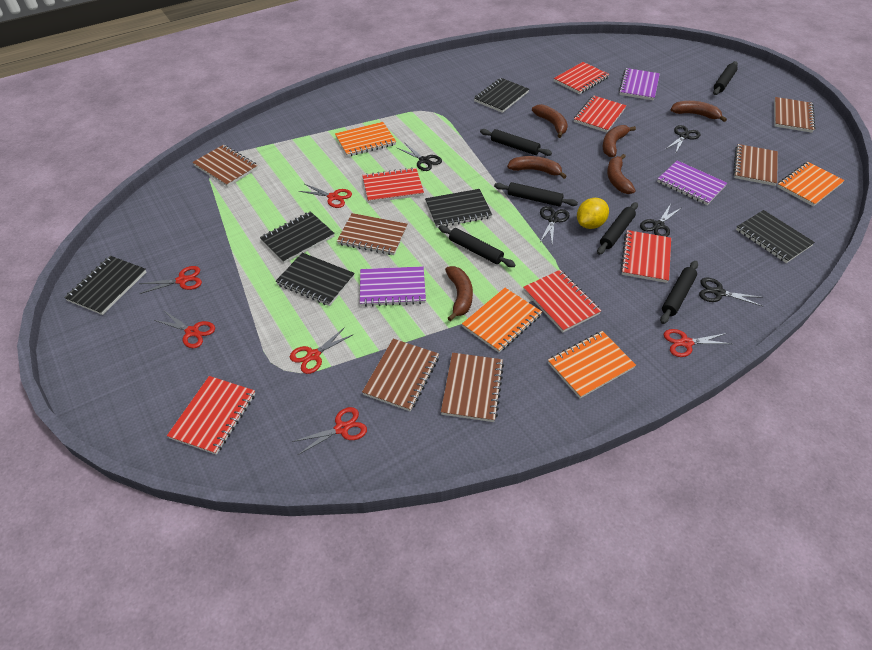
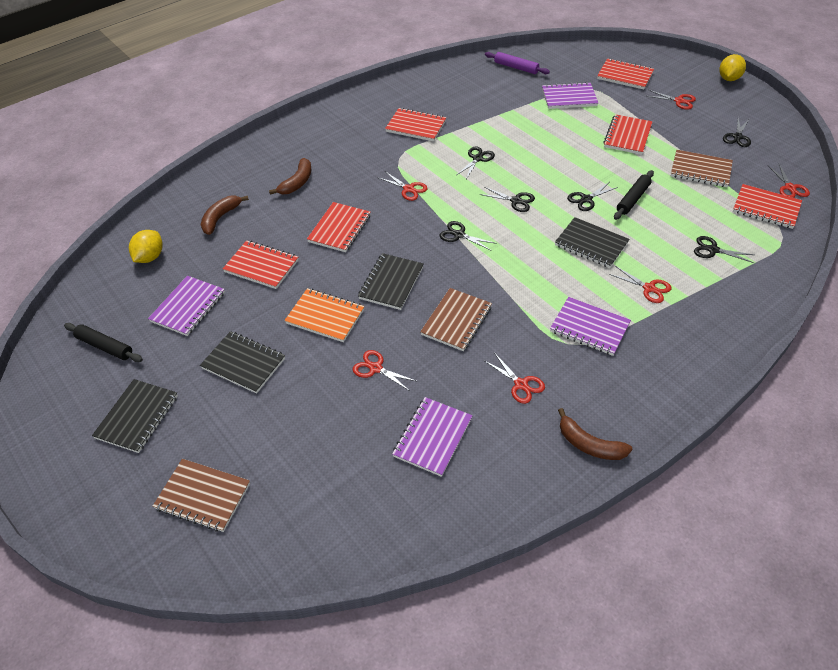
black notebook: 6 -> 4
black rolling pin: 6 -> 2
black scissors: 5 -> 6
brown banana: 6 -> 3
brown notebook: 6 -> 3
orange notebook: 4 -> 1
purple notebook: 3 -> 4
purple rolling pin: 0 -> 1
yellow lemon: 1 -> 2

